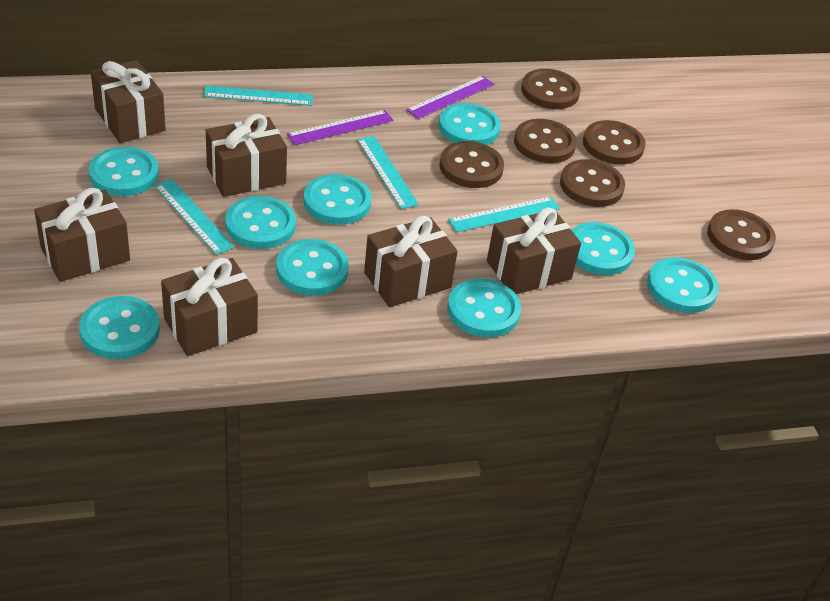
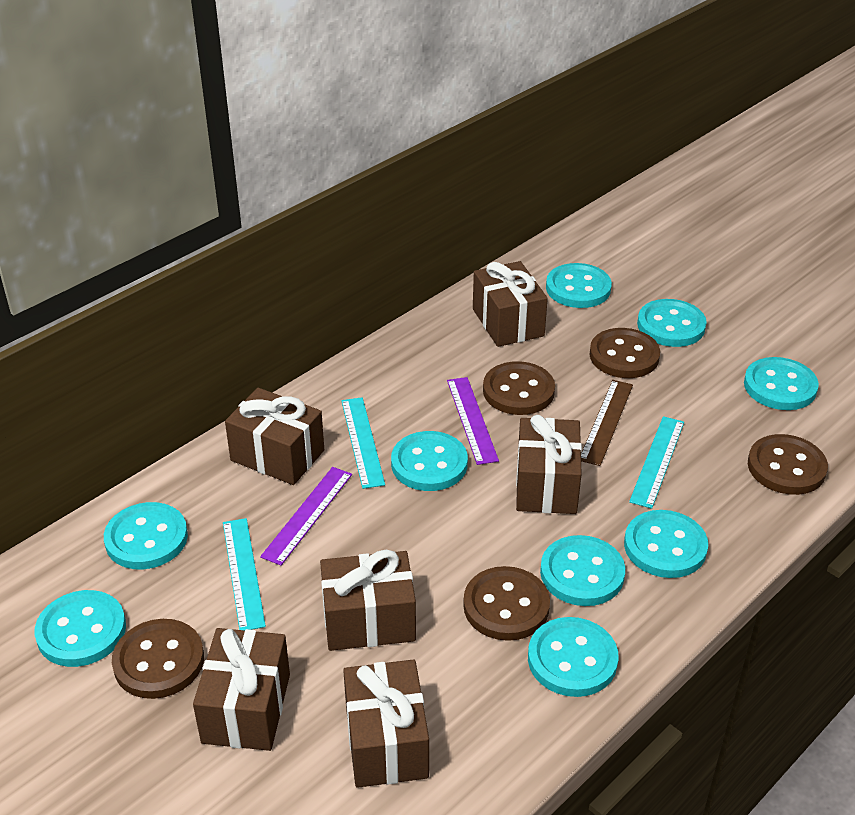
brown button: 6 -> 5
brown ruler: 0 -> 1
turquoise ruler: 4 -> 3

